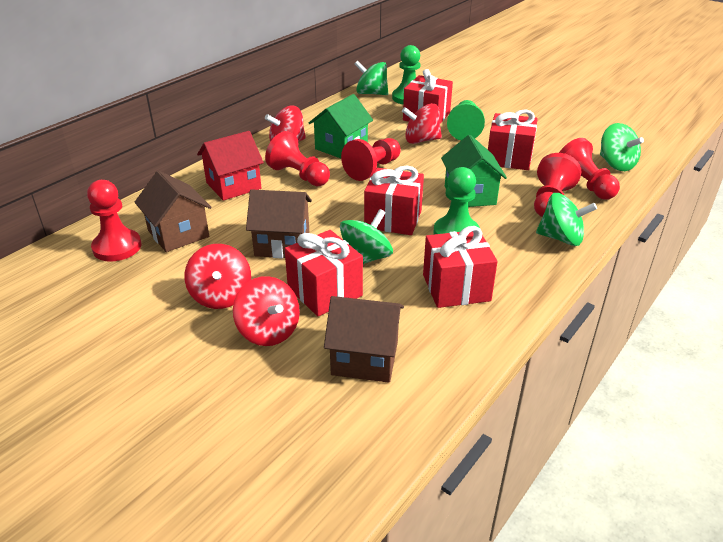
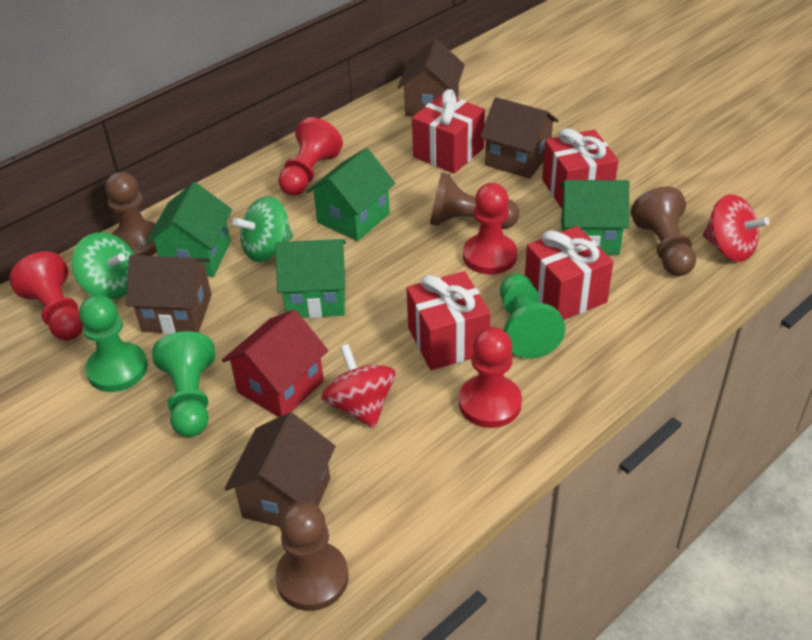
brown house: 3 -> 4
brown pawn: 0 -> 4
green house: 2 -> 4
green spinning top: 4 -> 2
red gift: 5 -> 4
red pawn: 5 -> 4
red spinning top: 4 -> 2

